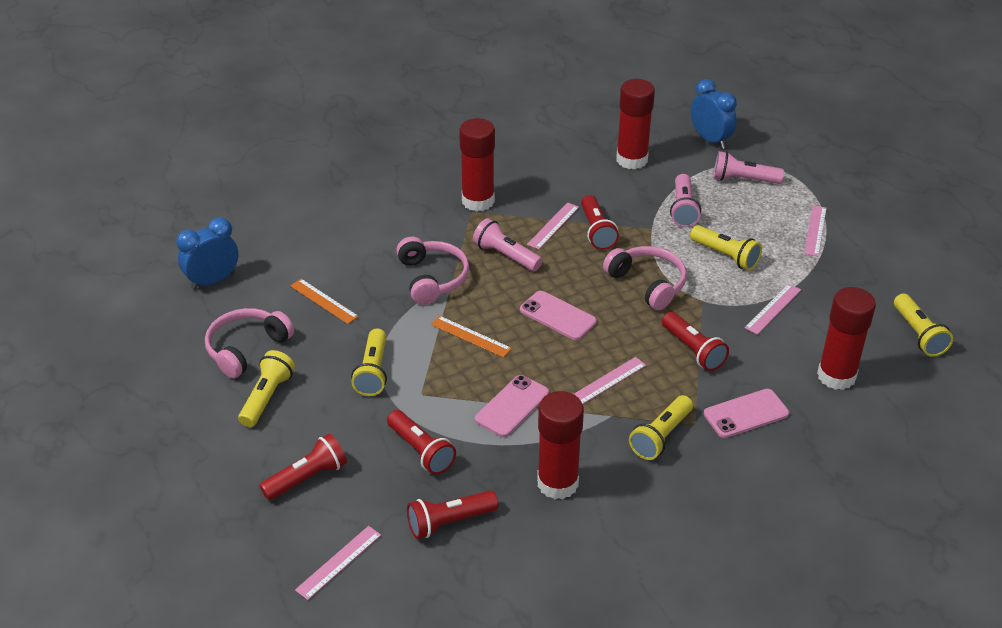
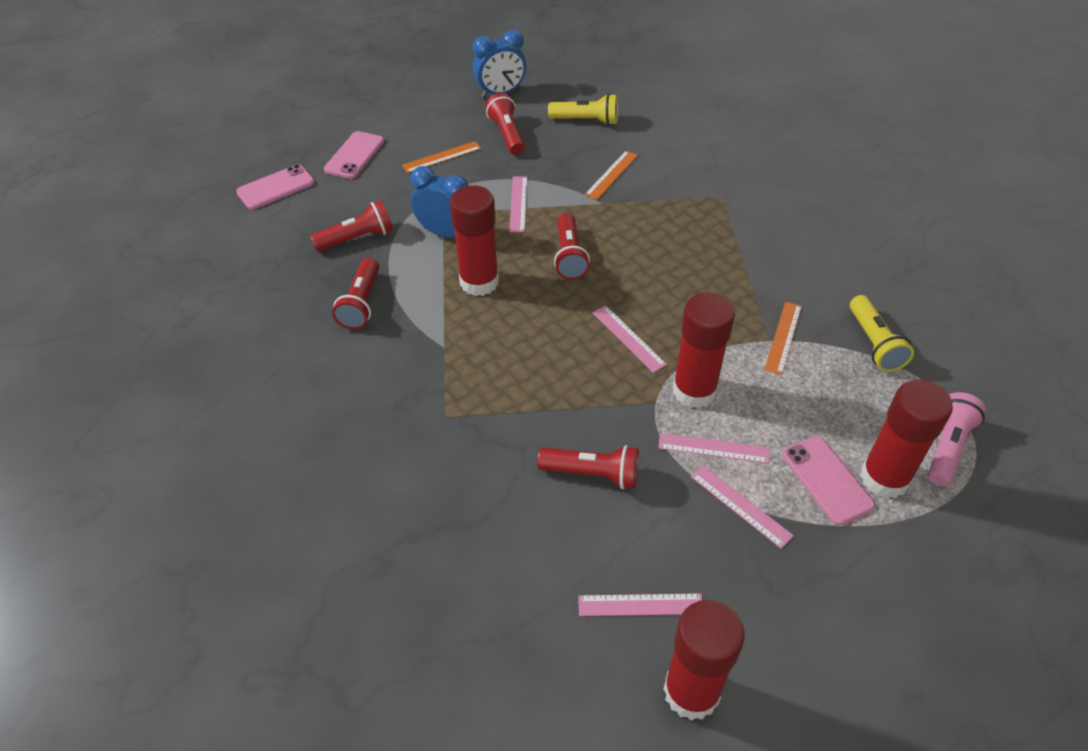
orange ruler: 2 -> 3
pink flashlight: 3 -> 1
pink headphones: 3 -> 0
yellow flashlight: 5 -> 2

